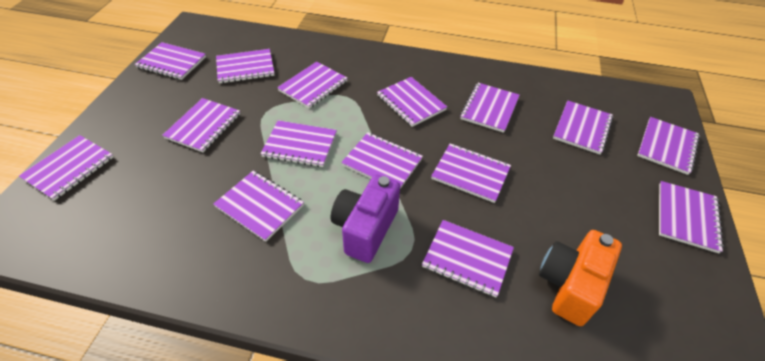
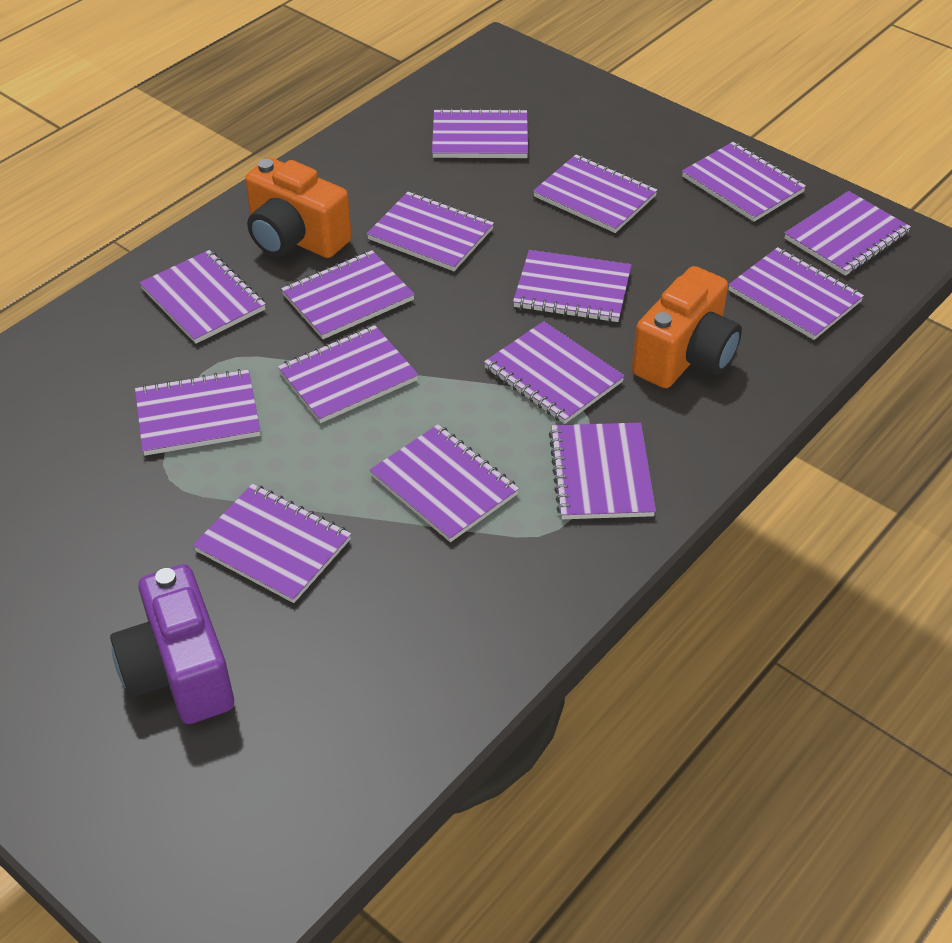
orange camera: 1 -> 2

